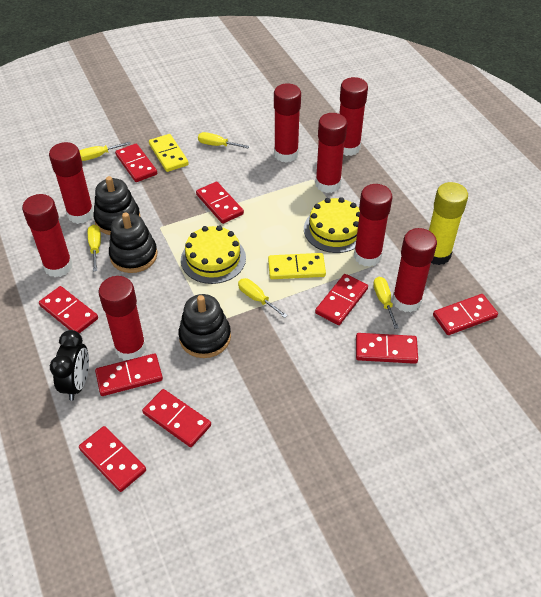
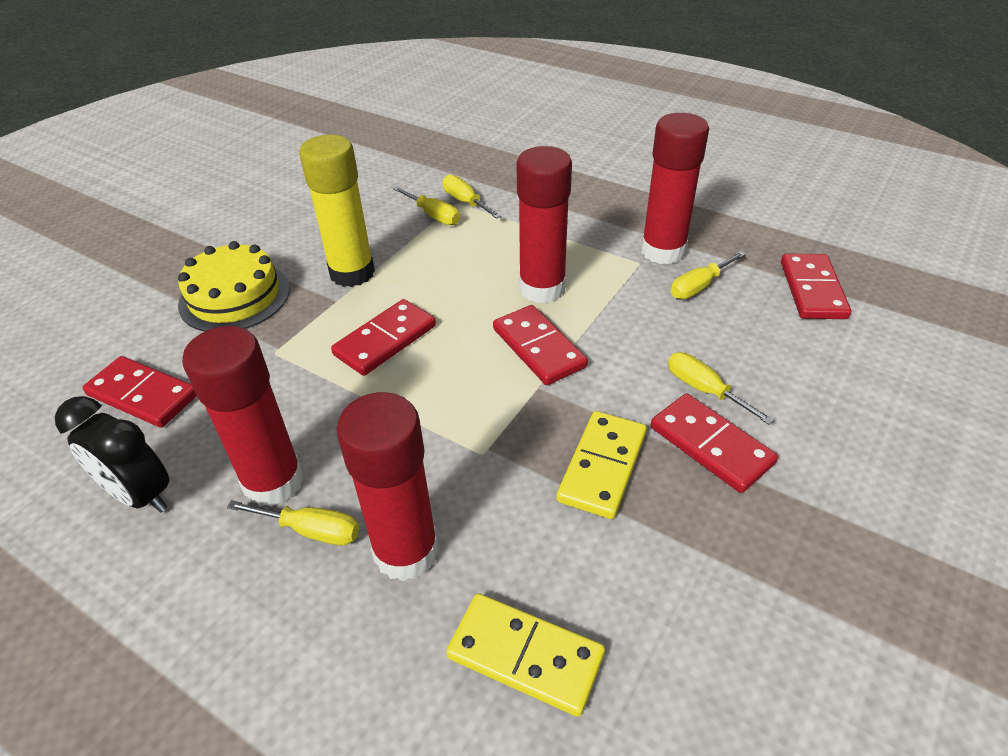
black stacking toy: 3 -> 0
red domino: 9 -> 5
red glue stick: 8 -> 4
yellow cake: 2 -> 1

